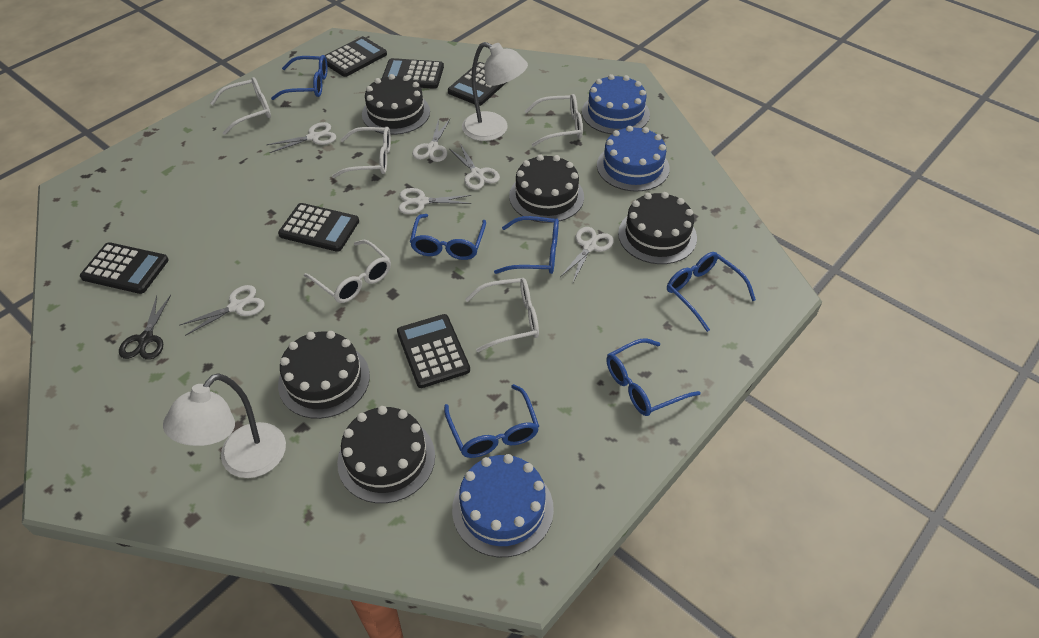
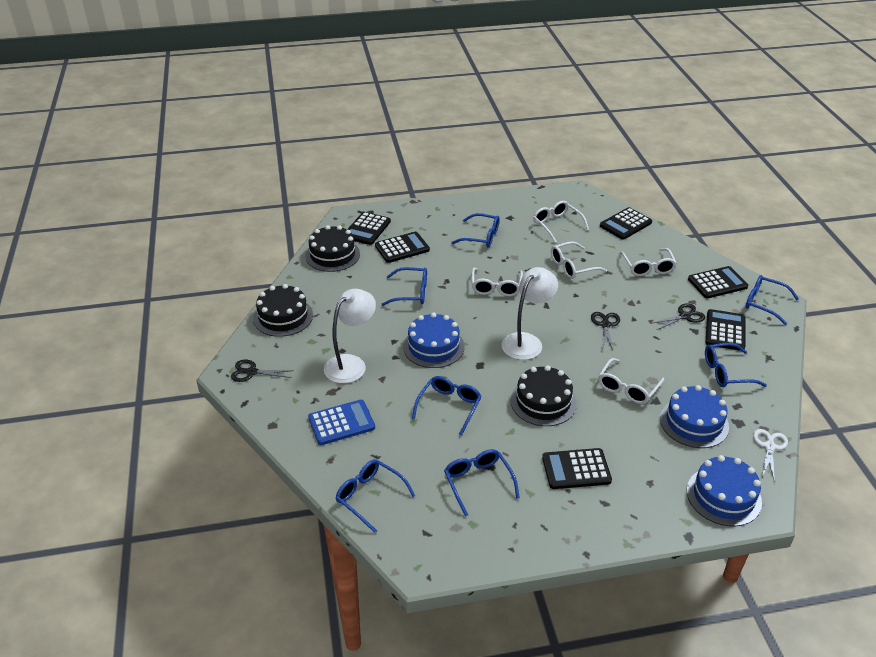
black cake: 5 -> 3
black scissors: 1 -> 3
blue calculator: 0 -> 1
blue glasses: 6 -> 7
white scissors: 6 -> 1

